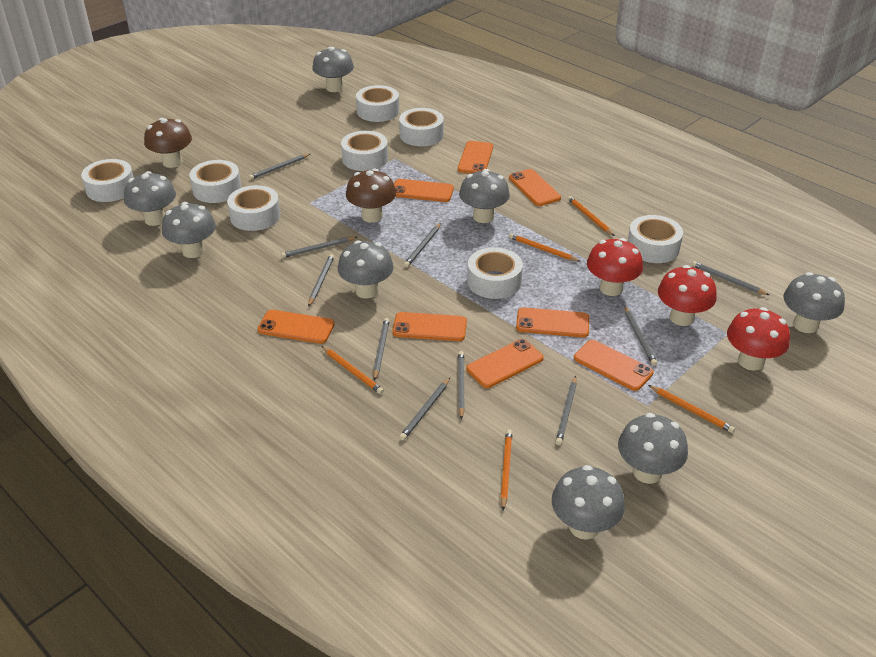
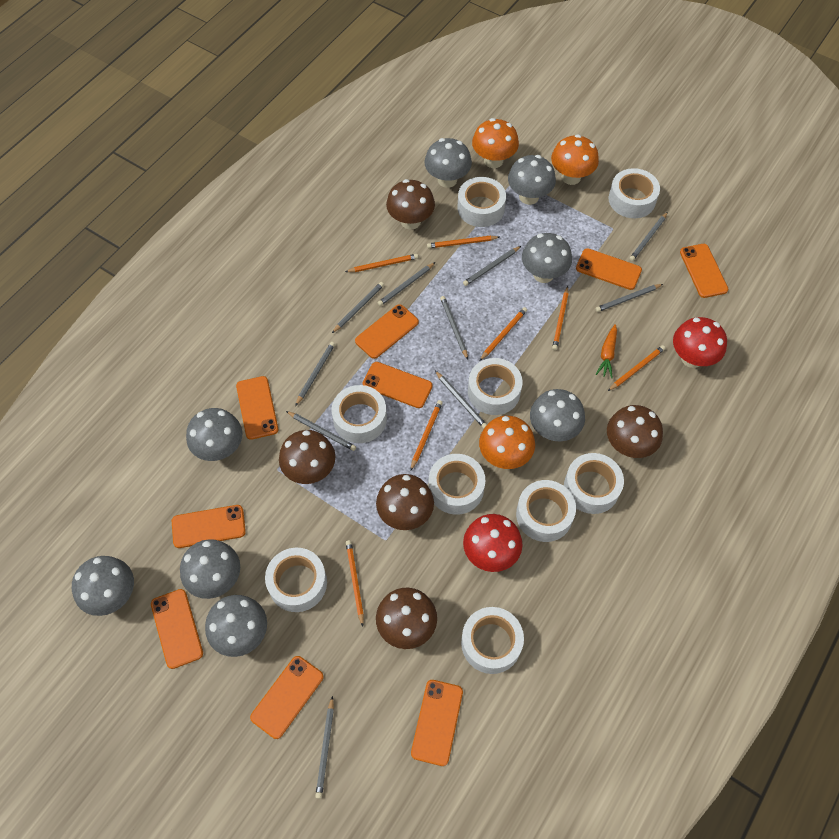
brown mushroom: 2 -> 5
orange carrot: 0 -> 1
orange mushroom: 0 -> 3
orange pencil: 5 -> 7
orange phone: 8 -> 9
red mushroom: 3 -> 2
white tape: 8 -> 9

